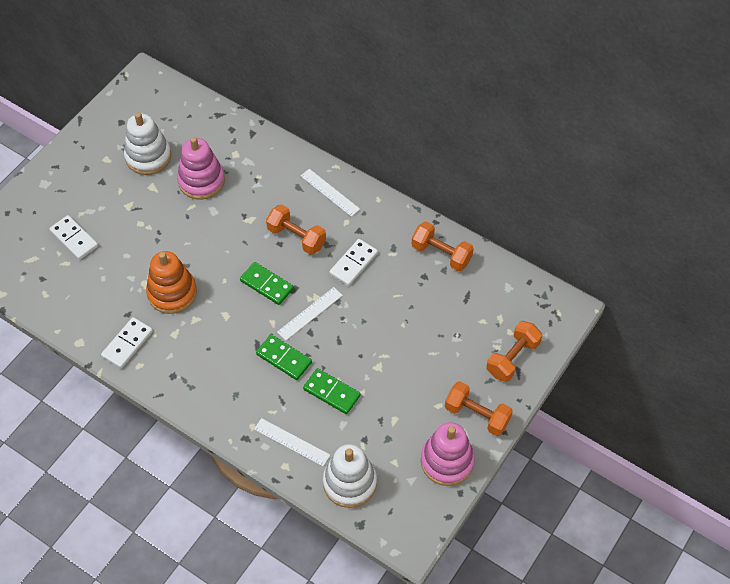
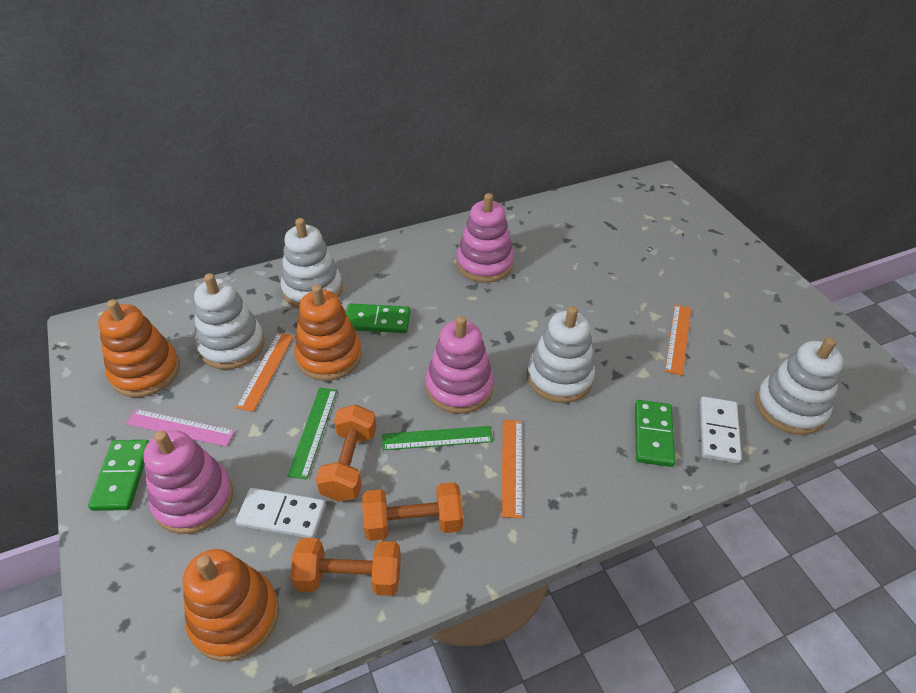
green ruler: 0 -> 2
orange dumbbell: 4 -> 3
orange ruler: 0 -> 3
orange stacking toy: 1 -> 3
pink ruler: 0 -> 1
pink stacking toy: 2 -> 3
white domino: 3 -> 2
white ruler: 3 -> 0
white stacking toy: 2 -> 4

